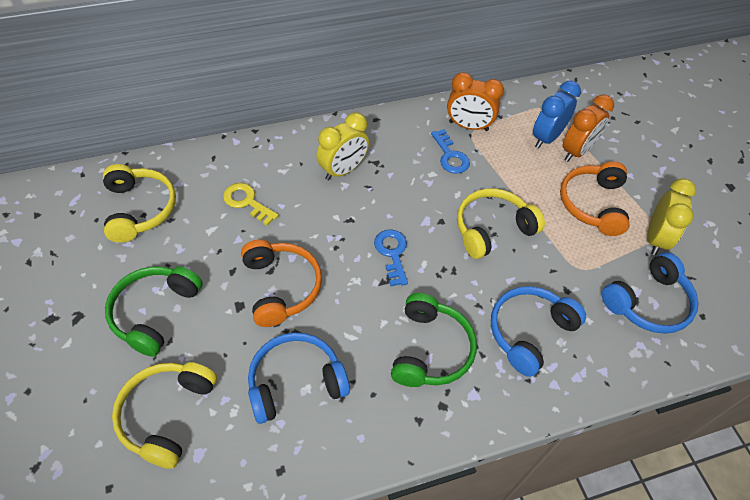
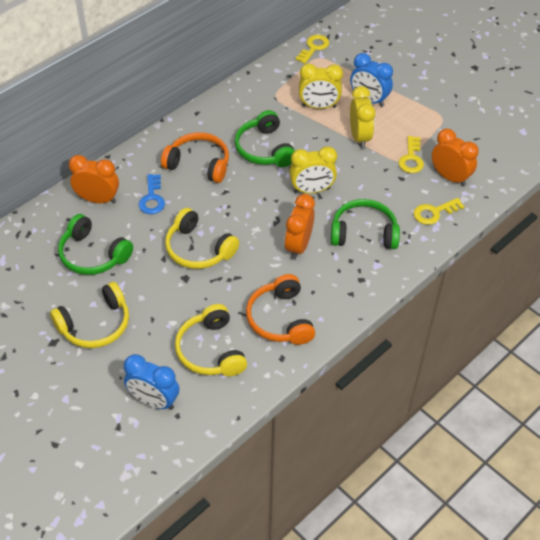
blue clock: 1 -> 2
blue headphones: 3 -> 0
blue key: 2 -> 1
green headphones: 2 -> 3
orange clock: 2 -> 3
yellow clock: 2 -> 3
yellow key: 1 -> 3

